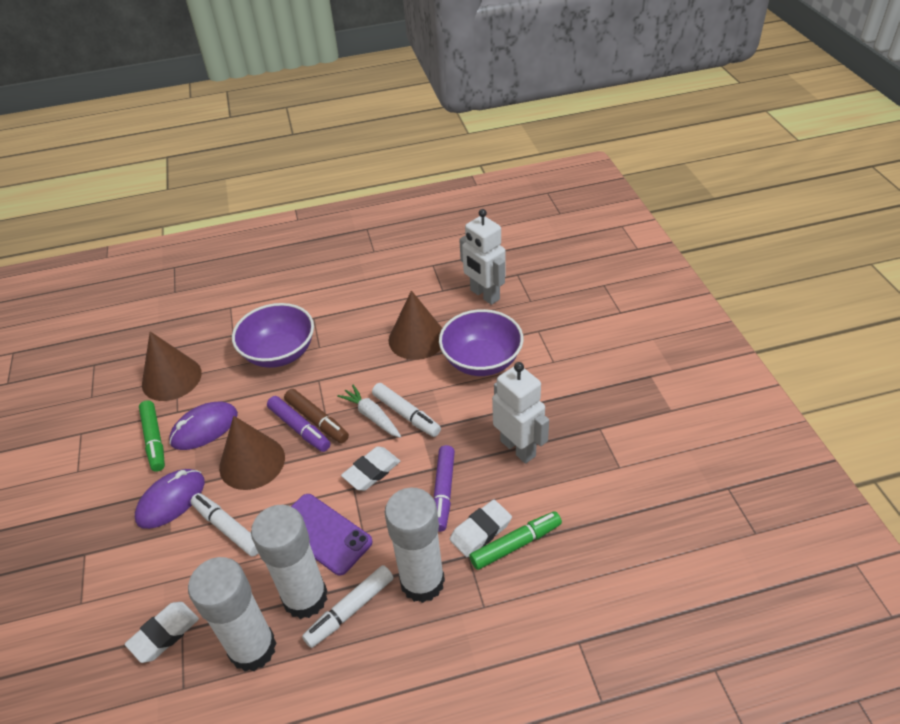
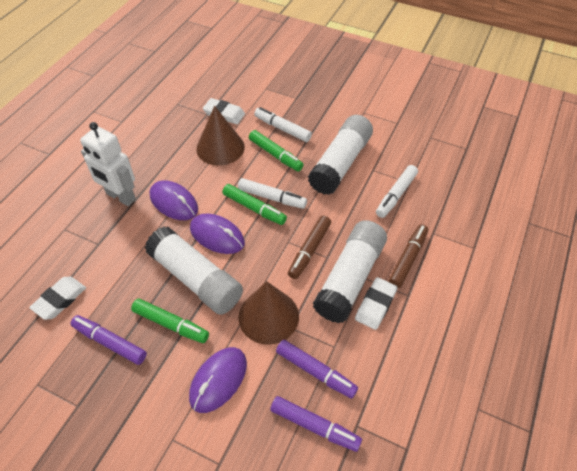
brown cone: 3 -> 2
brown marker: 1 -> 2
green marker: 2 -> 3
purple bowl: 2 -> 0
purple marker: 2 -> 3
purple mouse: 2 -> 3
purple phone: 1 -> 0
white carrot: 1 -> 0
white robot: 2 -> 1

